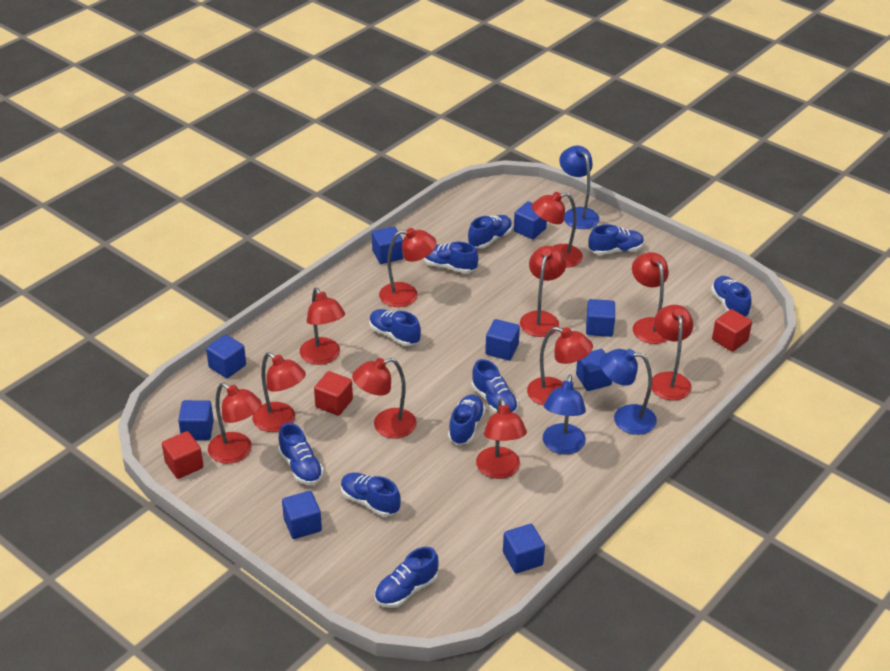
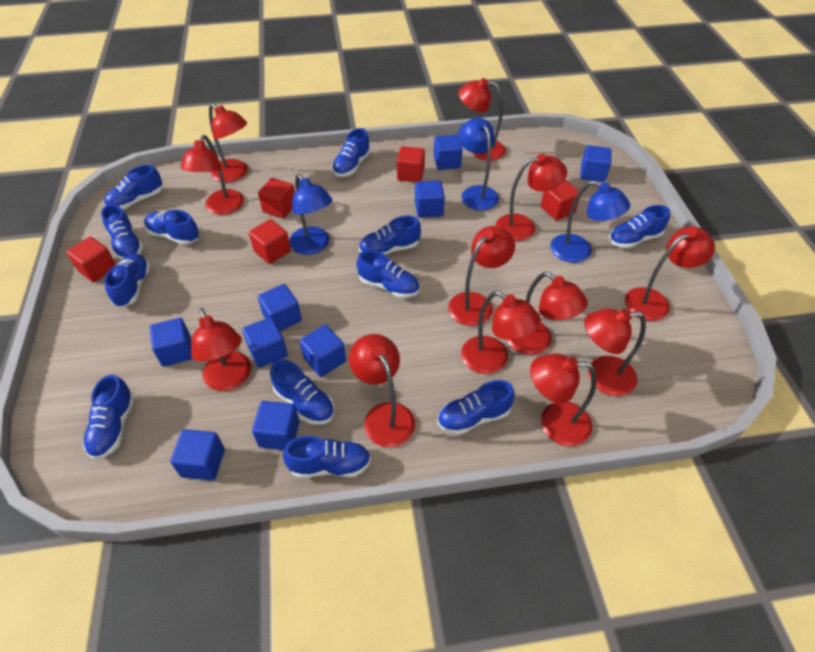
blue shoe: 10 -> 12
red cube: 3 -> 5
red lamp: 11 -> 12

